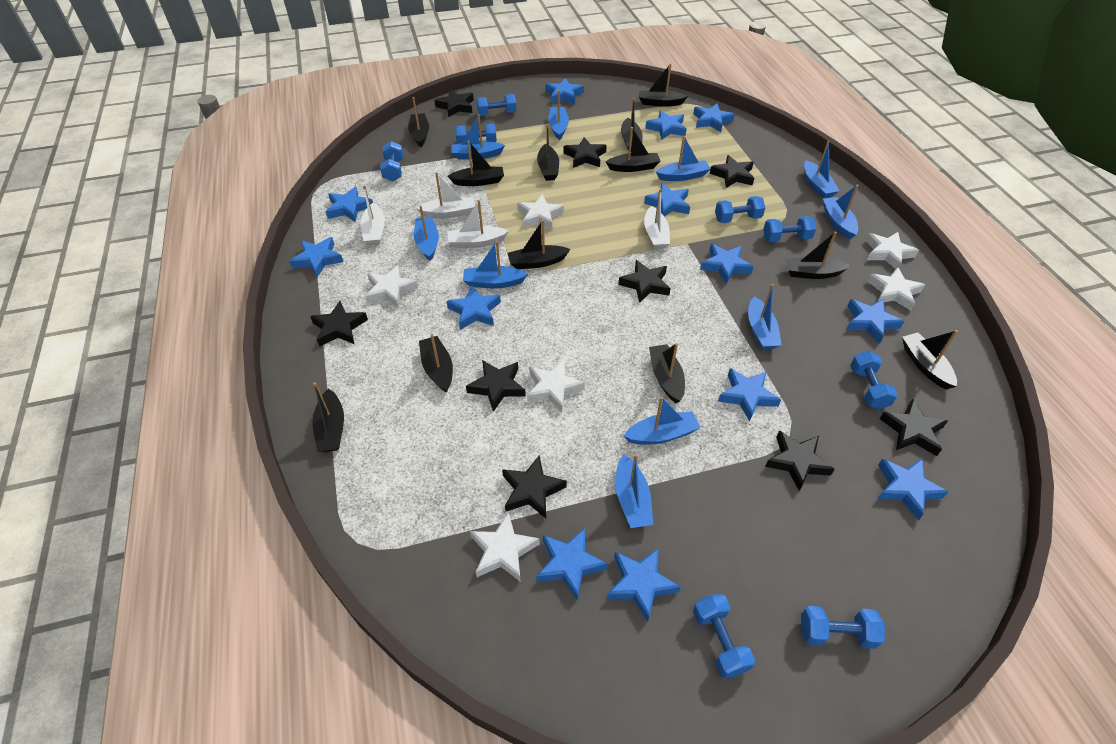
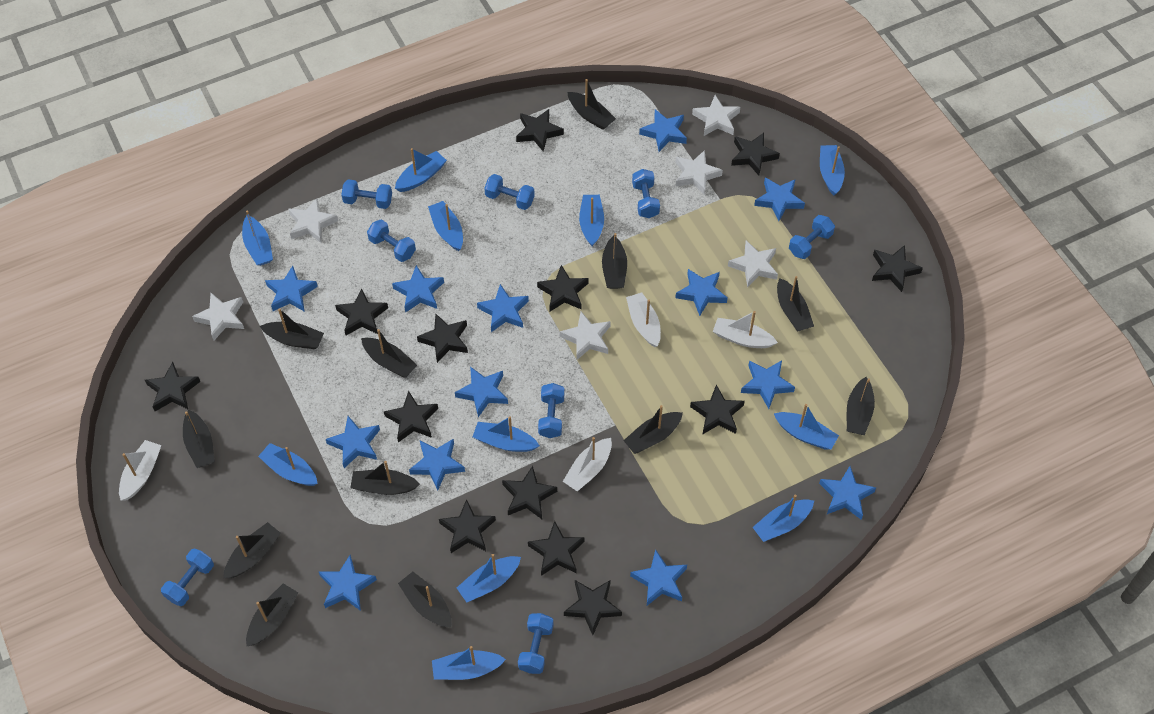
black star: 9 -> 13
blue boat: 10 -> 11

